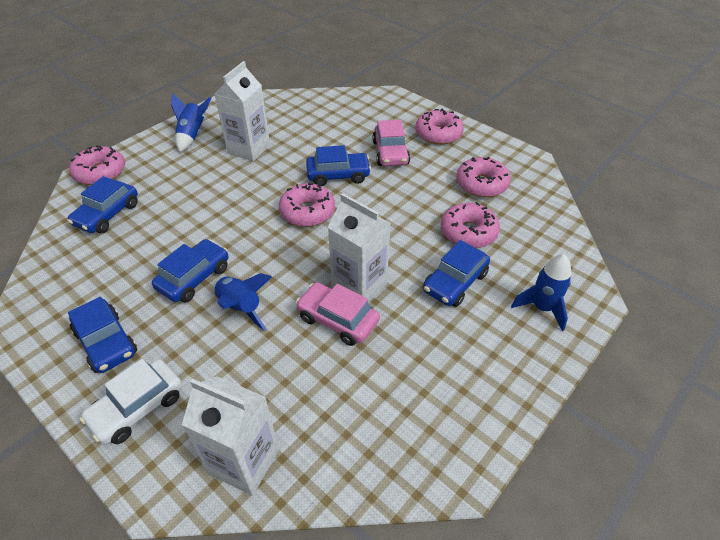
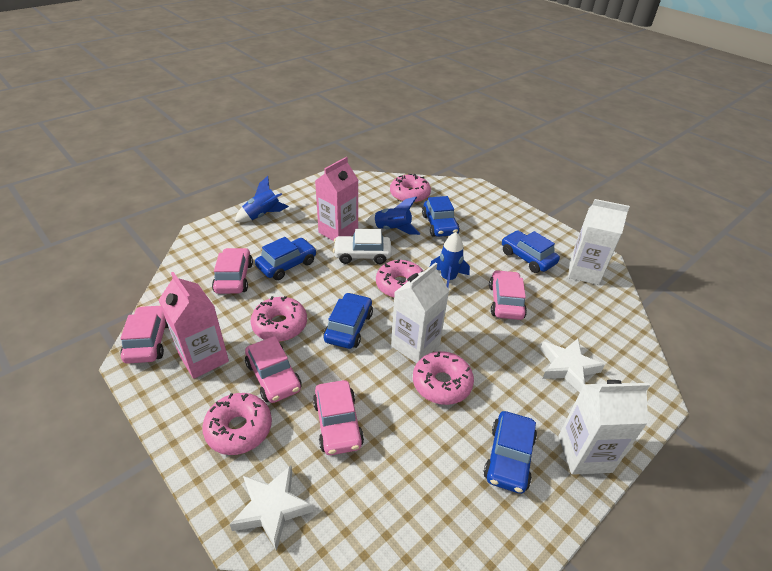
pink car: 2 -> 5
pink carton: 0 -> 2
white star: 0 -> 2

